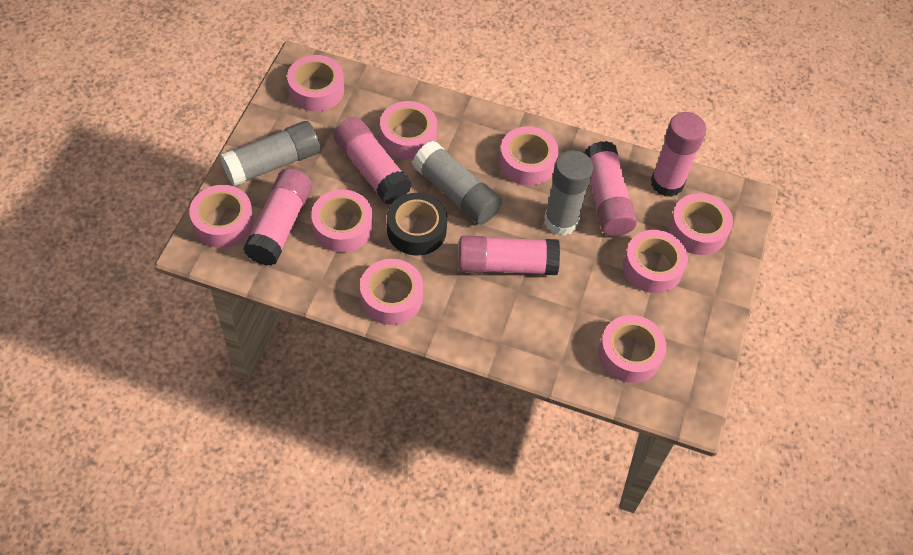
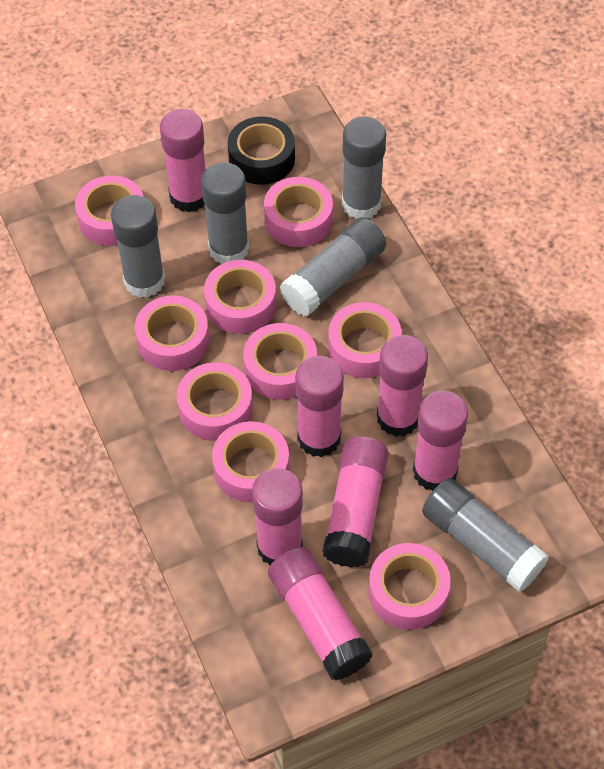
grey glue stick: 3 -> 5
pink glue stick: 5 -> 7

